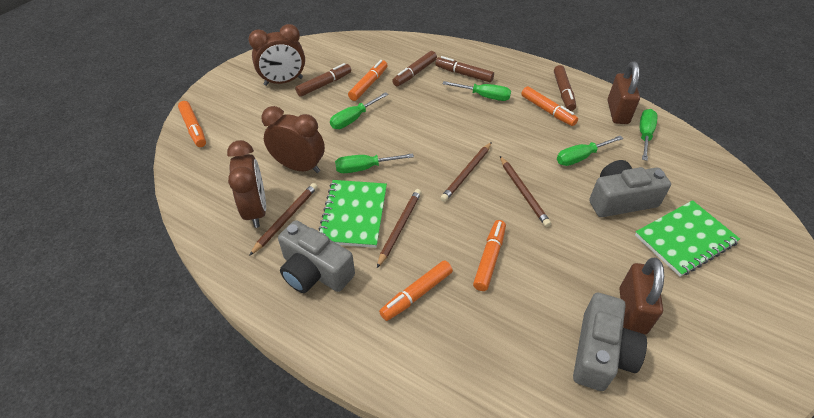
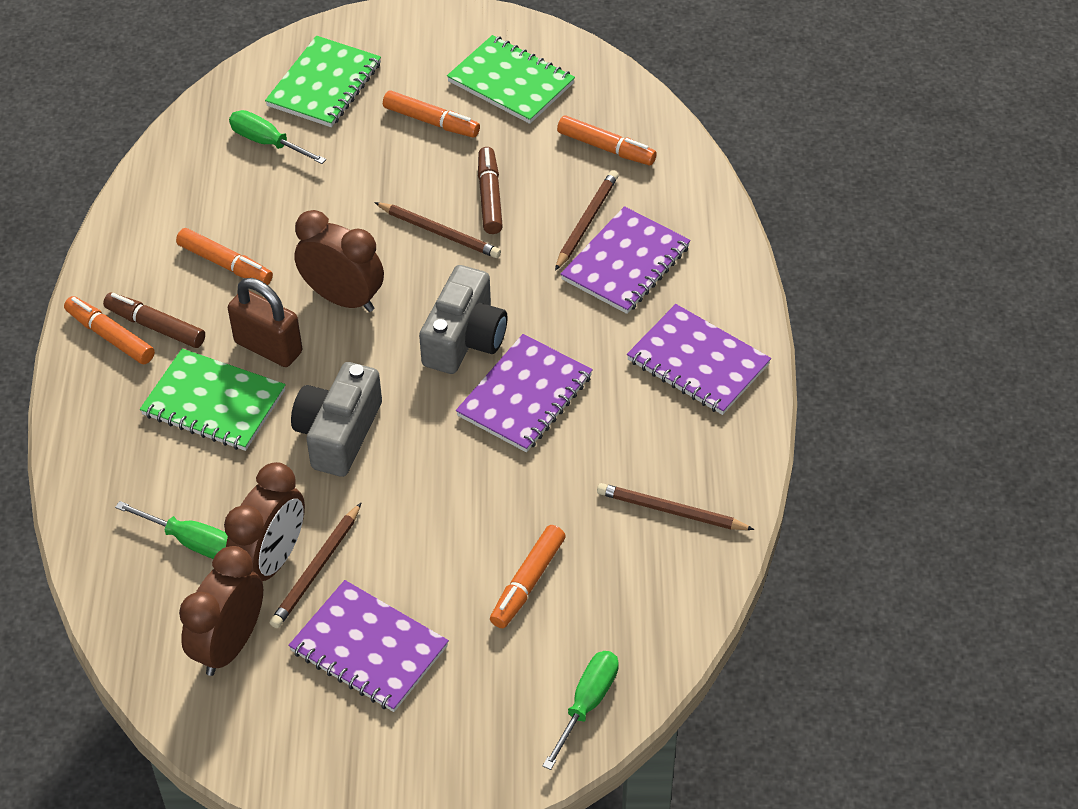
brown marker: 4 -> 2
brown padlock: 2 -> 1
green notebook: 2 -> 3
green screwdriver: 5 -> 3
grey camera: 3 -> 2
purple notebook: 0 -> 4

